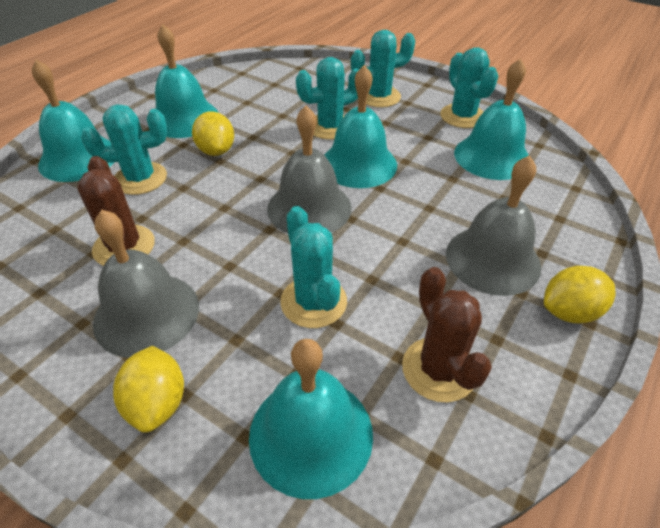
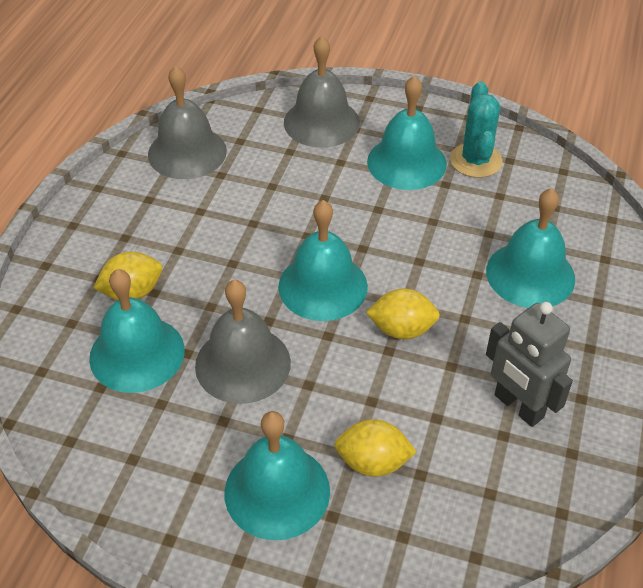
brown cactus: 2 -> 0
grey robot: 0 -> 1
turquoise cactus: 5 -> 1

